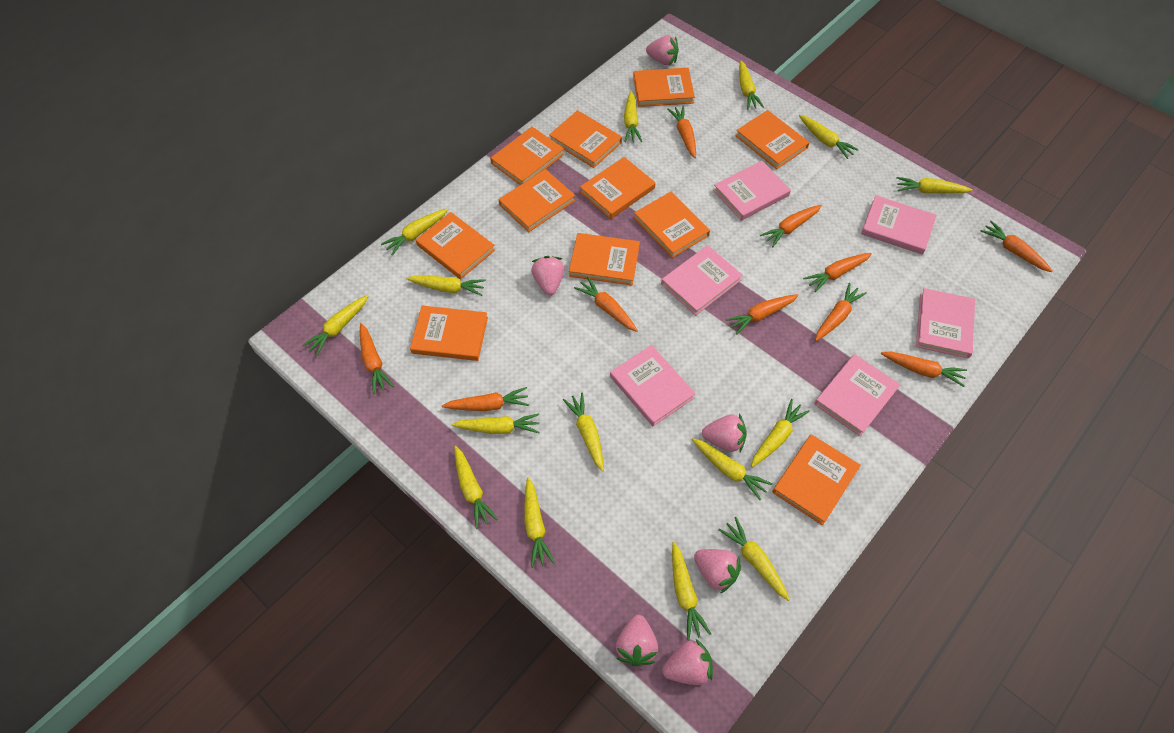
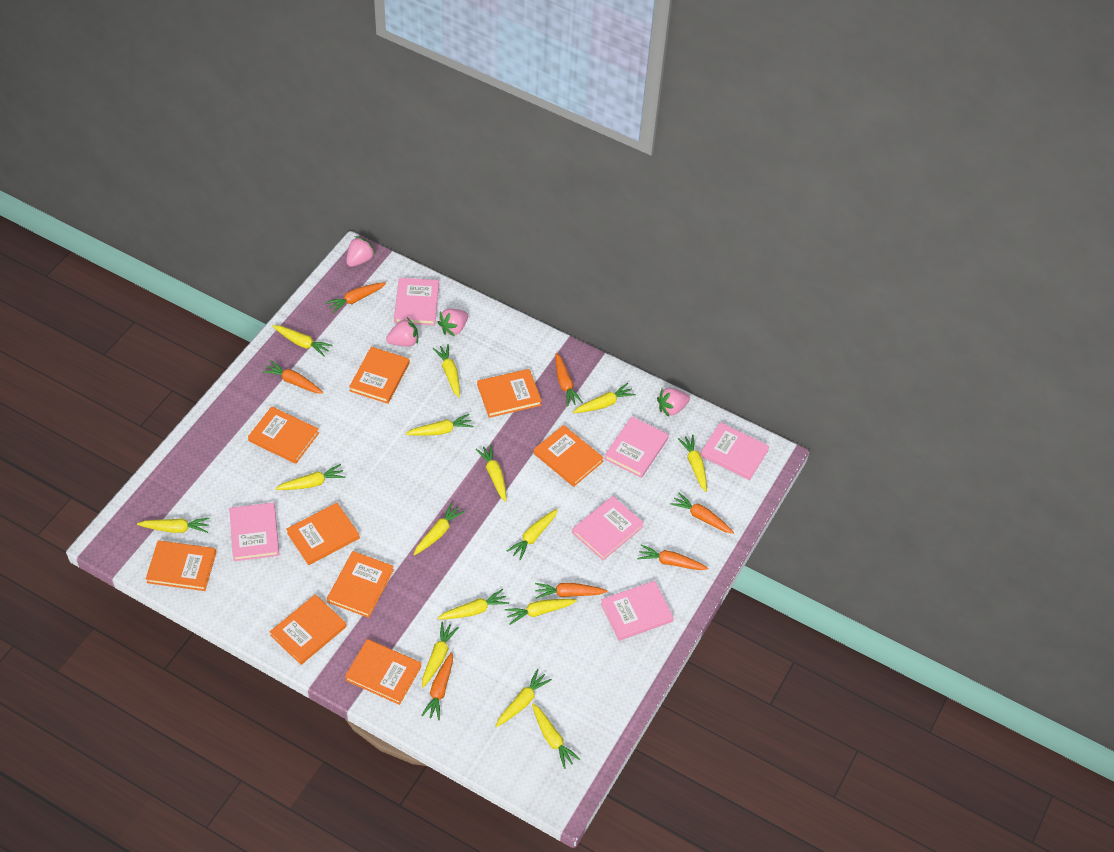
orange book: 11 -> 9
orange carrot: 10 -> 7
pink strawberry: 6 -> 4

